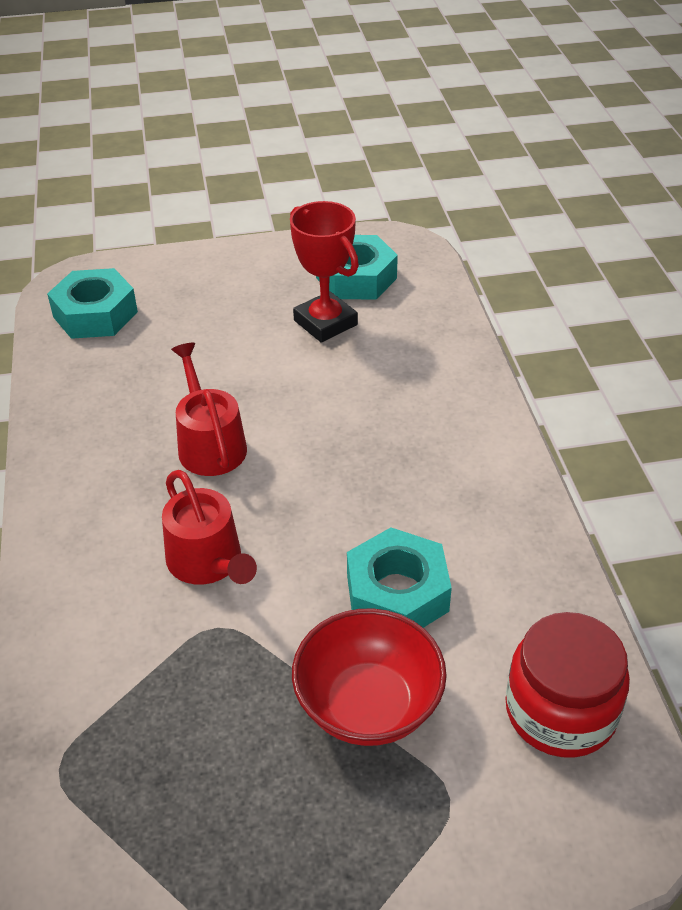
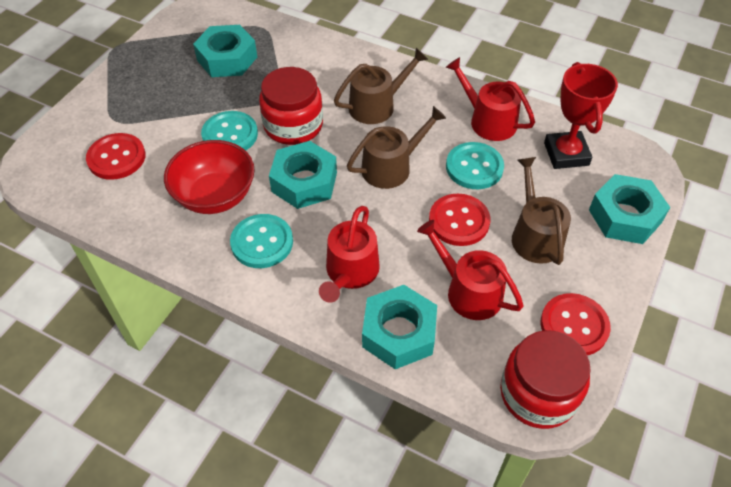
brown watering can: 0 -> 3
red button: 0 -> 3
red jar: 1 -> 2
red watering can: 2 -> 3
turquoise button: 0 -> 3
turquoise nut: 3 -> 4

